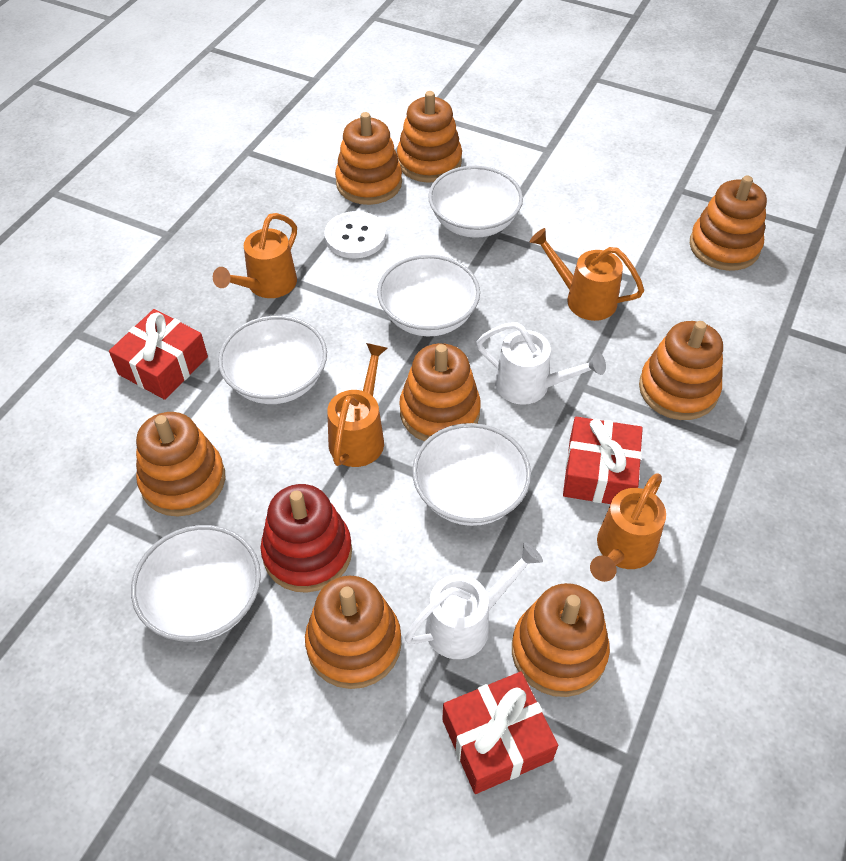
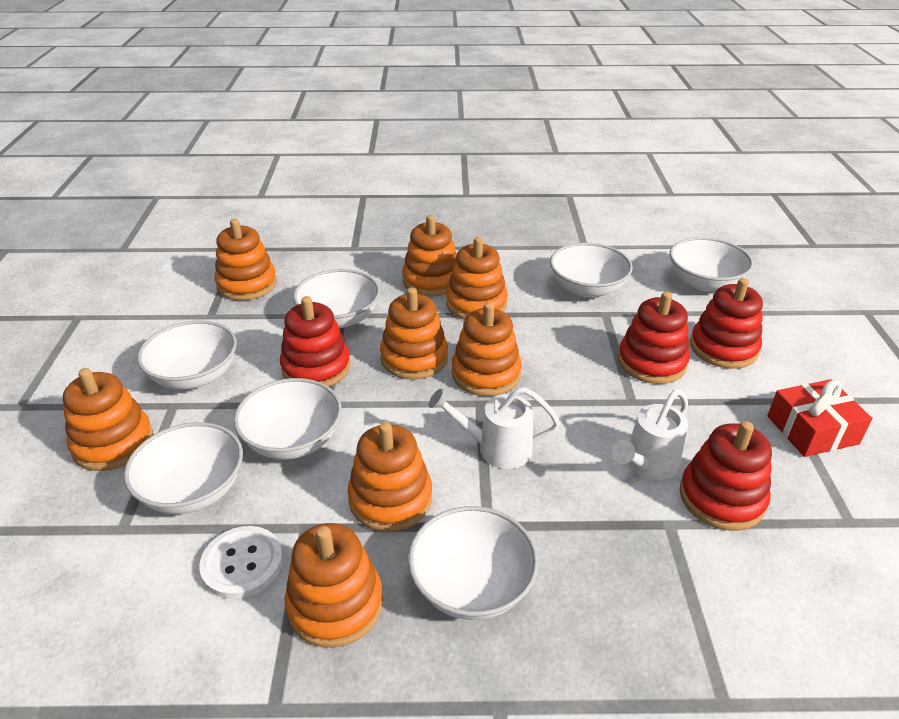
orange watering can: 4 -> 0
red gift: 3 -> 1
red stacking toy: 1 -> 4
white bowl: 5 -> 7

